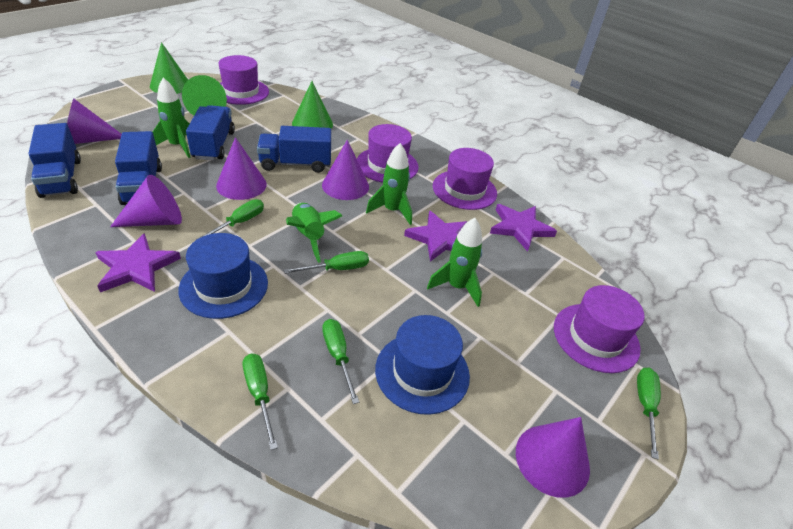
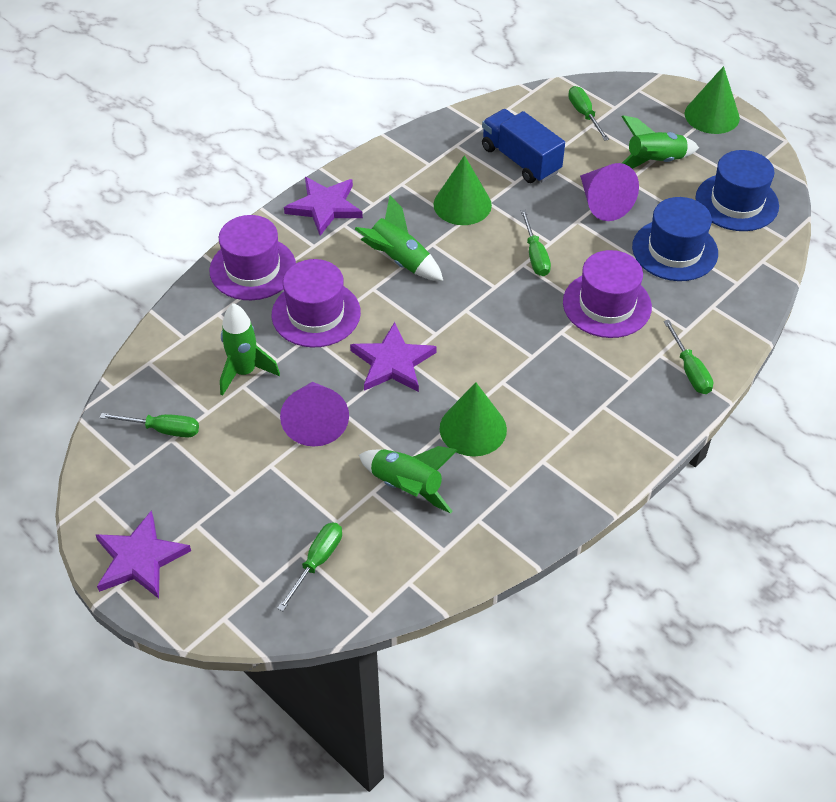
blue truck: 4 -> 1
purple cone: 5 -> 2
purple hat: 4 -> 3

